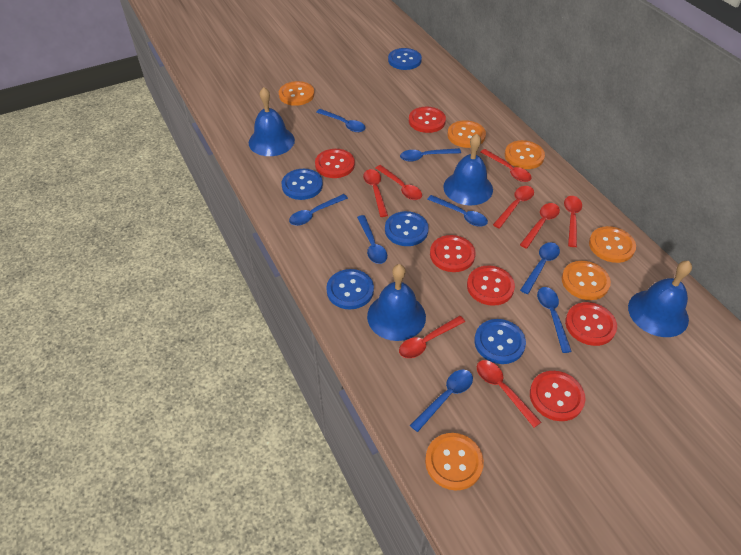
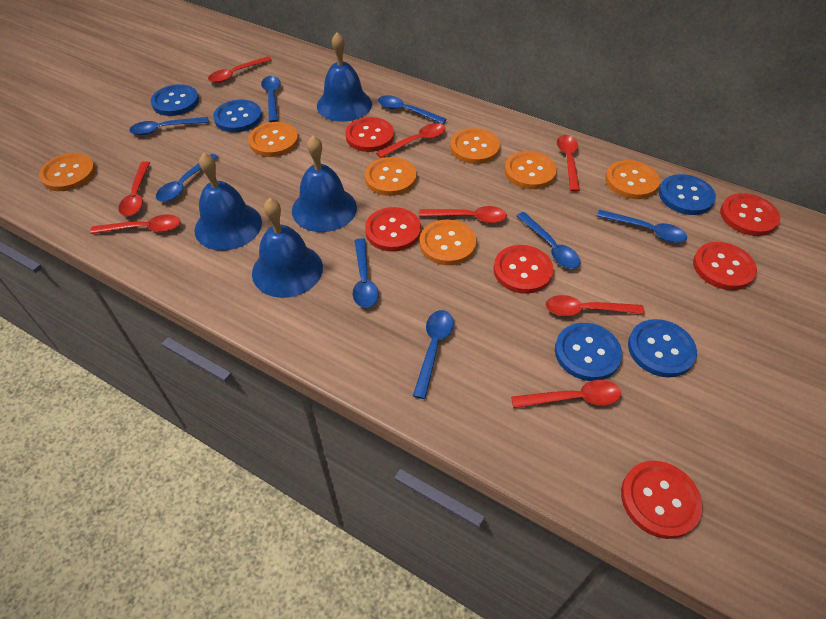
orange button: 6 -> 7

